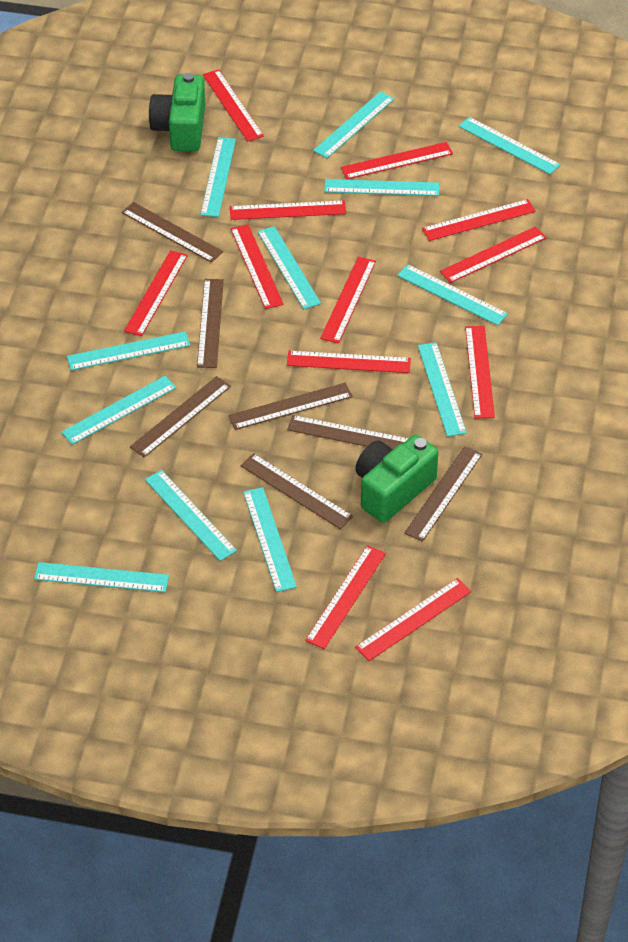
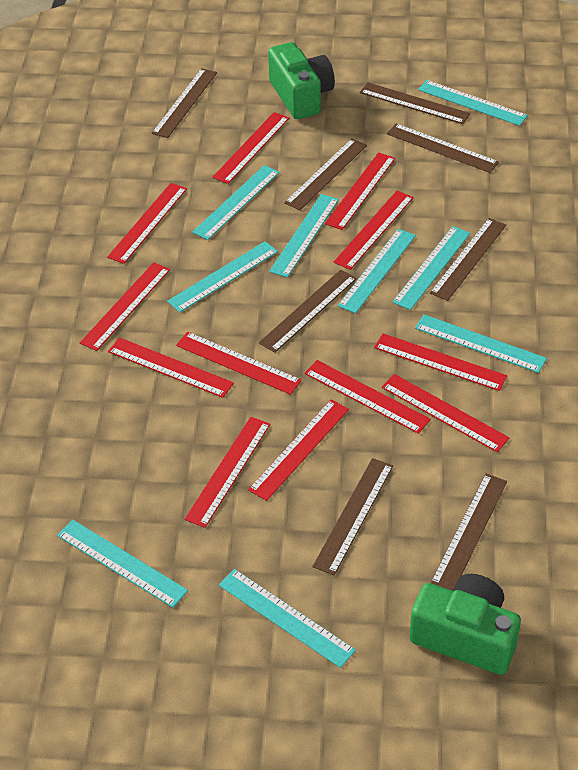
brown ruler: 7 -> 8
turquoise ruler: 12 -> 9

